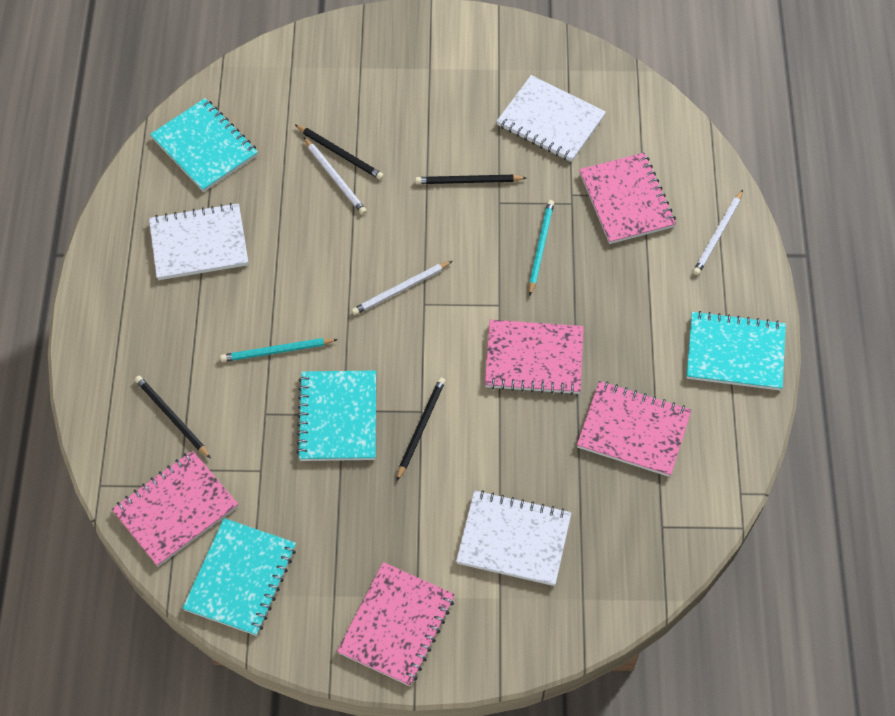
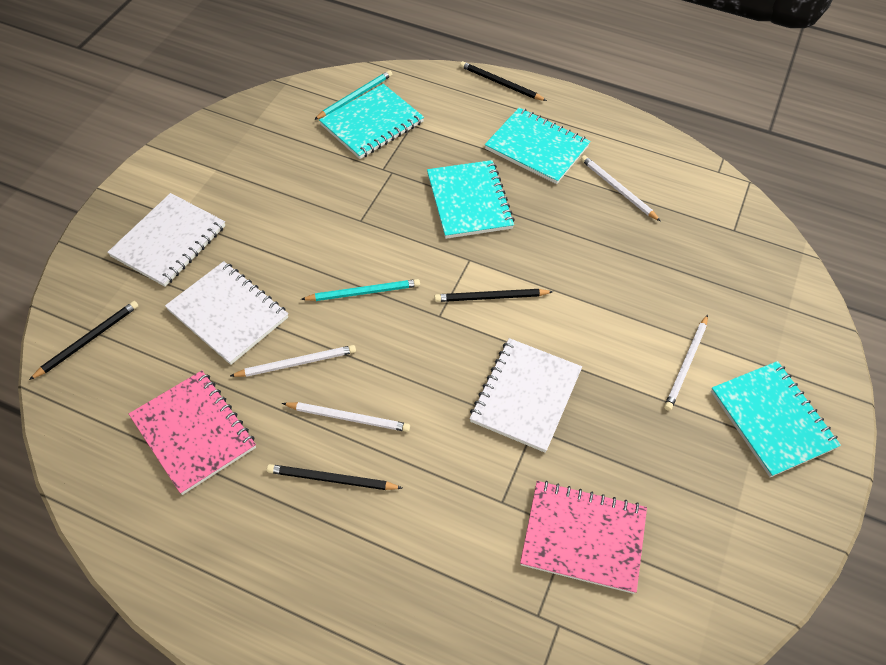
pink notebook: 5 -> 2
white pencil: 3 -> 4

